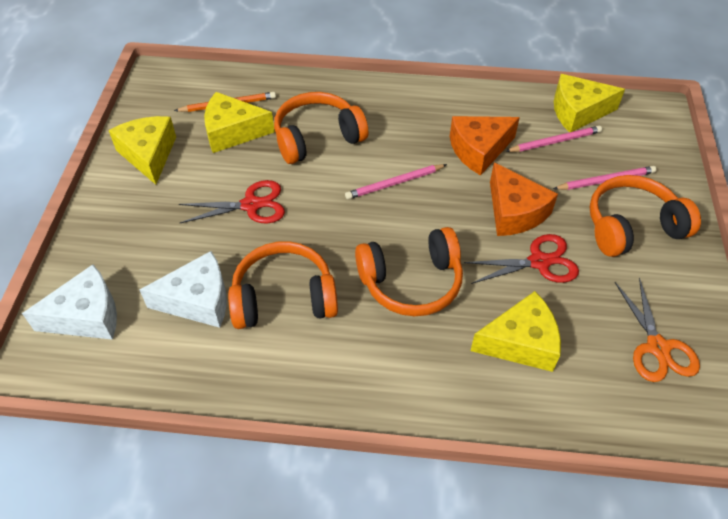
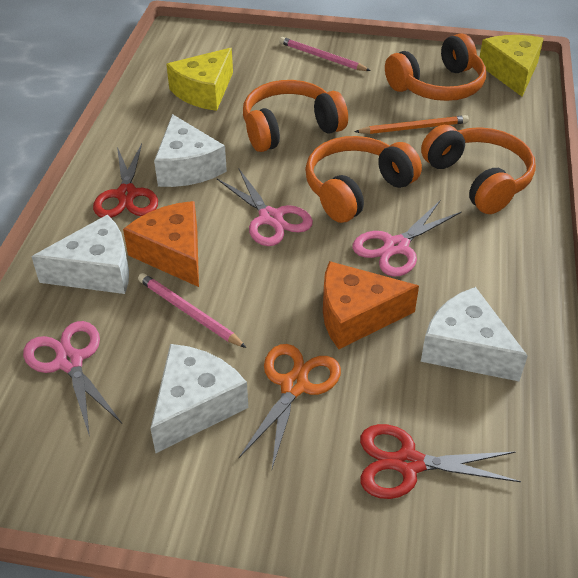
pink pencil: 3 -> 2
pink scissors: 0 -> 3
white cheese: 2 -> 4
yellow cheese: 4 -> 2

